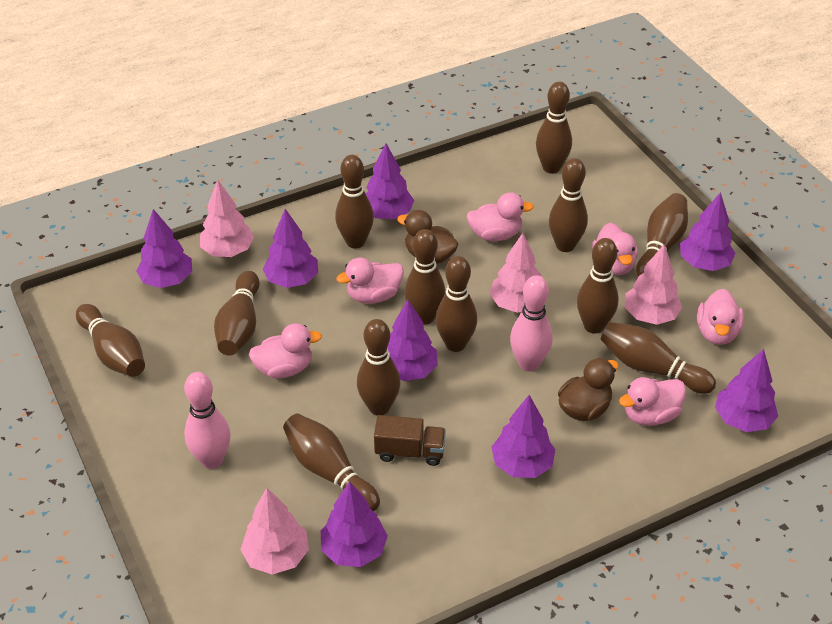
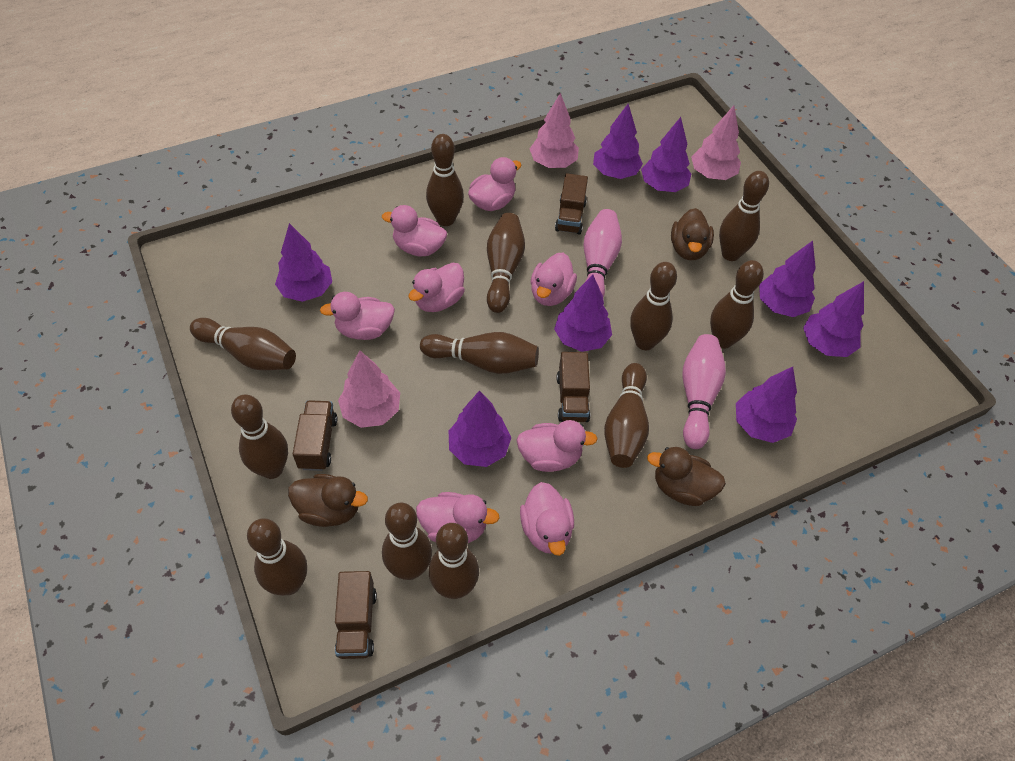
brown duck: 2 -> 3
brown truck: 1 -> 4
pink duck: 6 -> 8
pink tree: 4 -> 3

